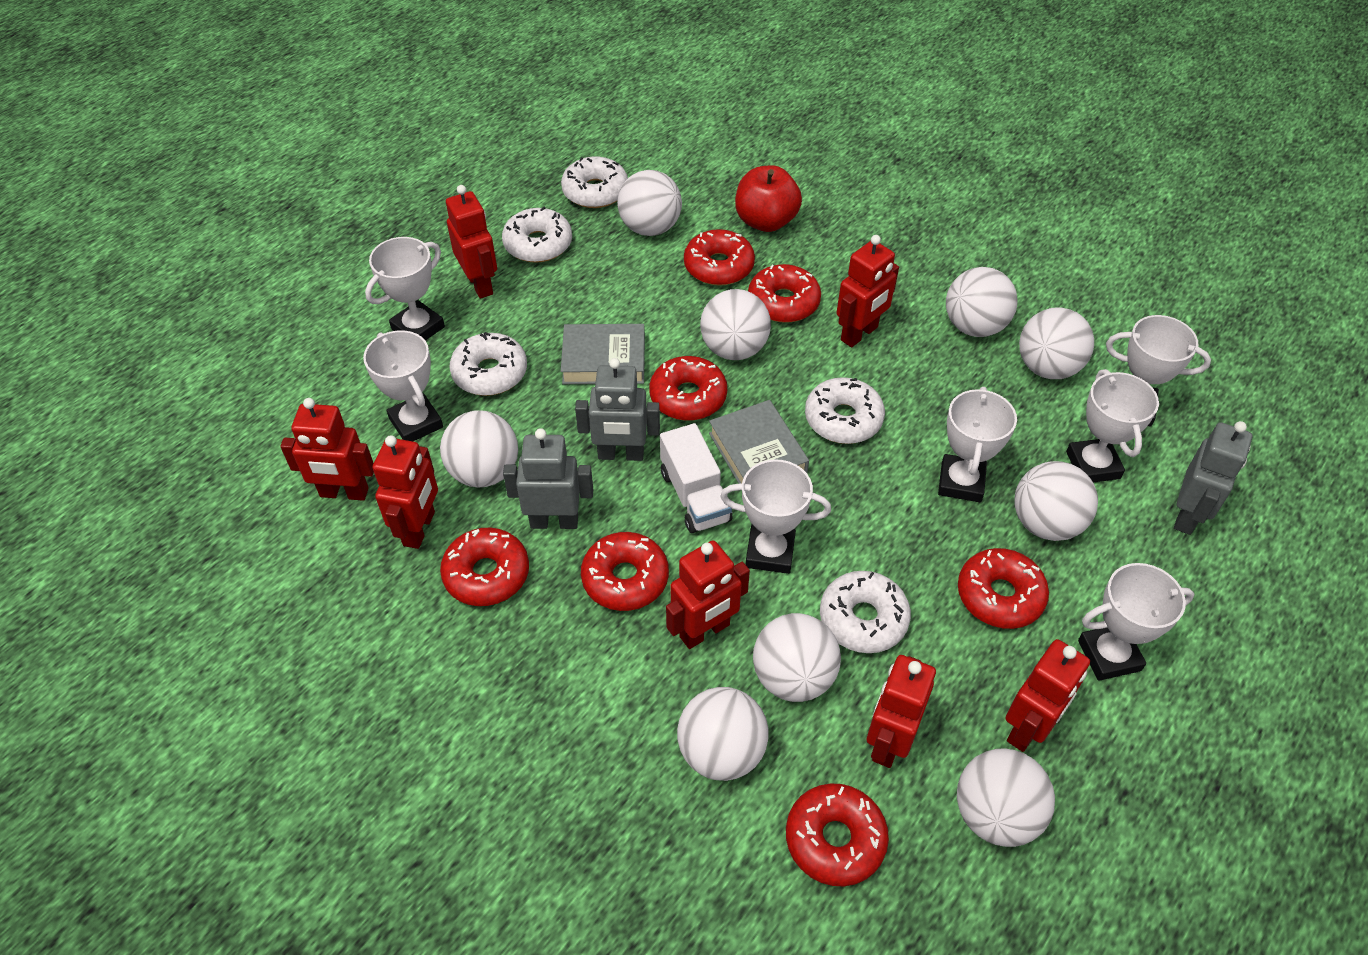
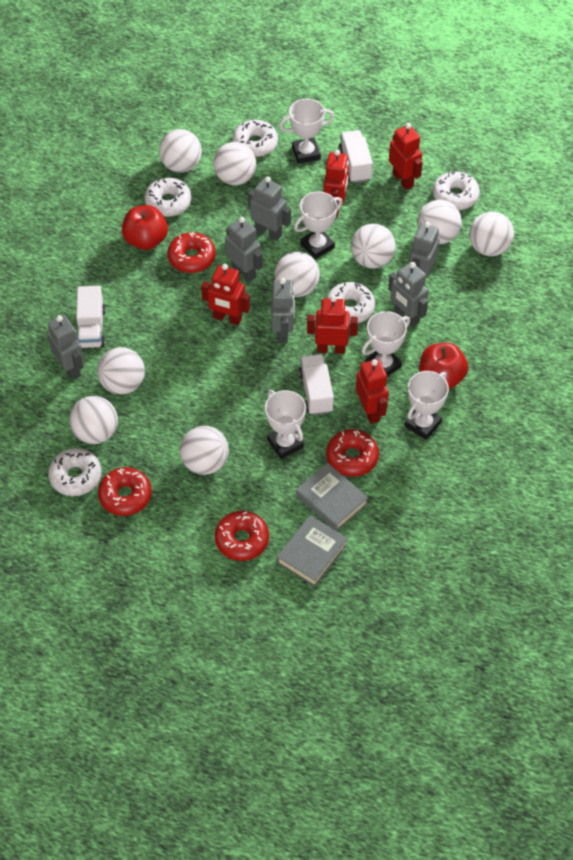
grey robot: 3 -> 6
red apple: 1 -> 2
red donut: 7 -> 4
red robot: 7 -> 5
white trophy: 7 -> 5
white truck: 1 -> 3

